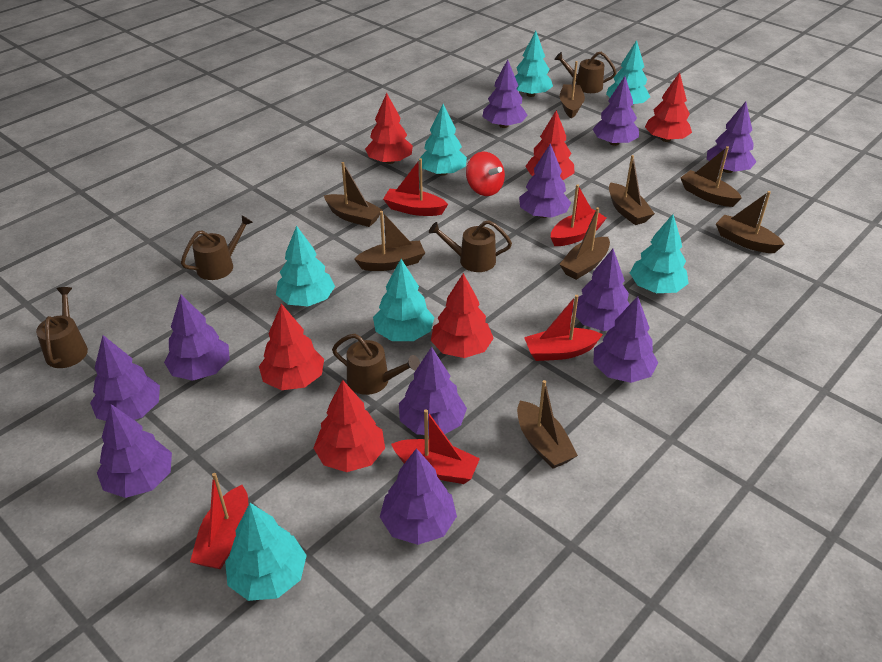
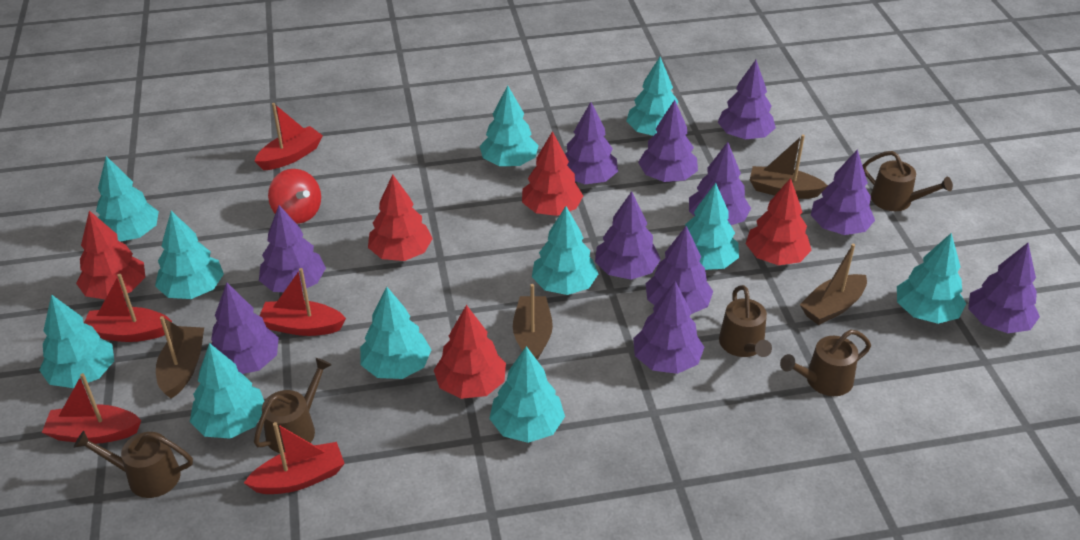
brown boat: 8 -> 4
red tree: 6 -> 5
turquoise tree: 7 -> 11

